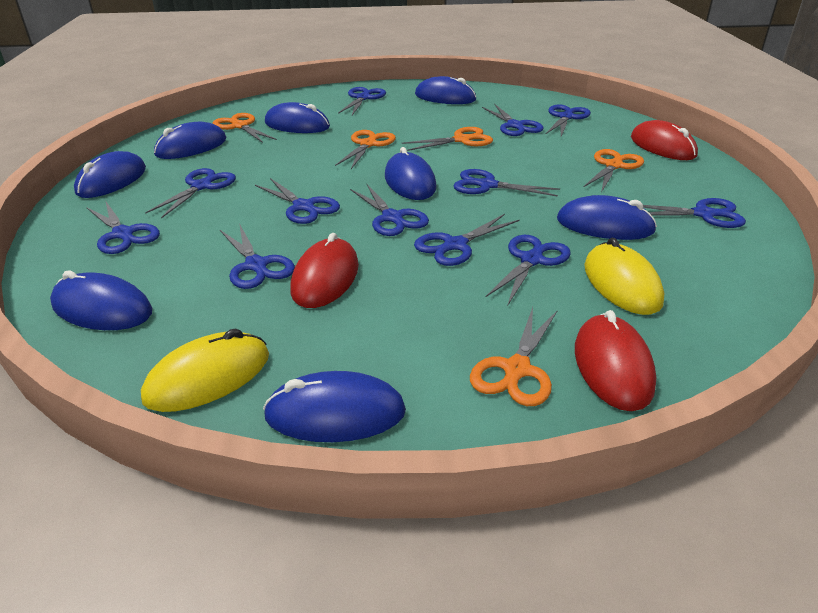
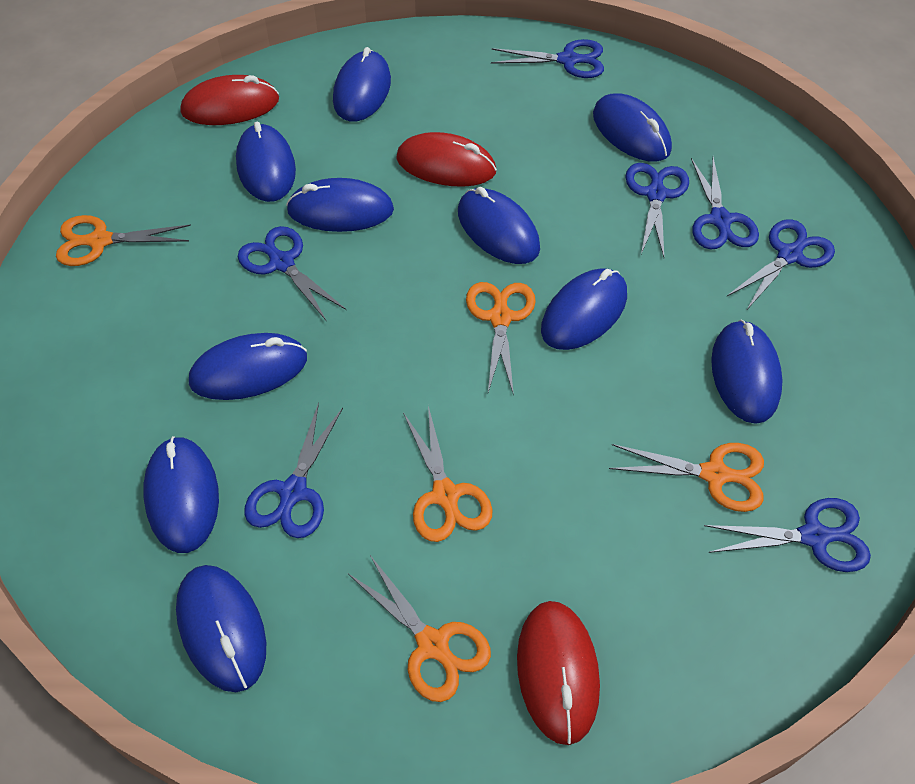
blue mouse: 8 -> 10
blue scissors: 12 -> 7
yellow mouse: 2 -> 0

